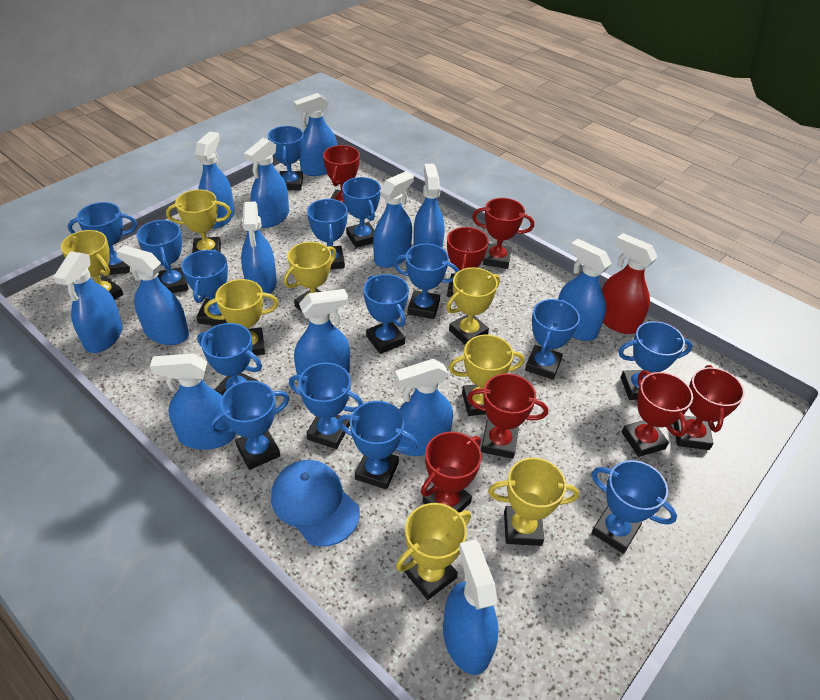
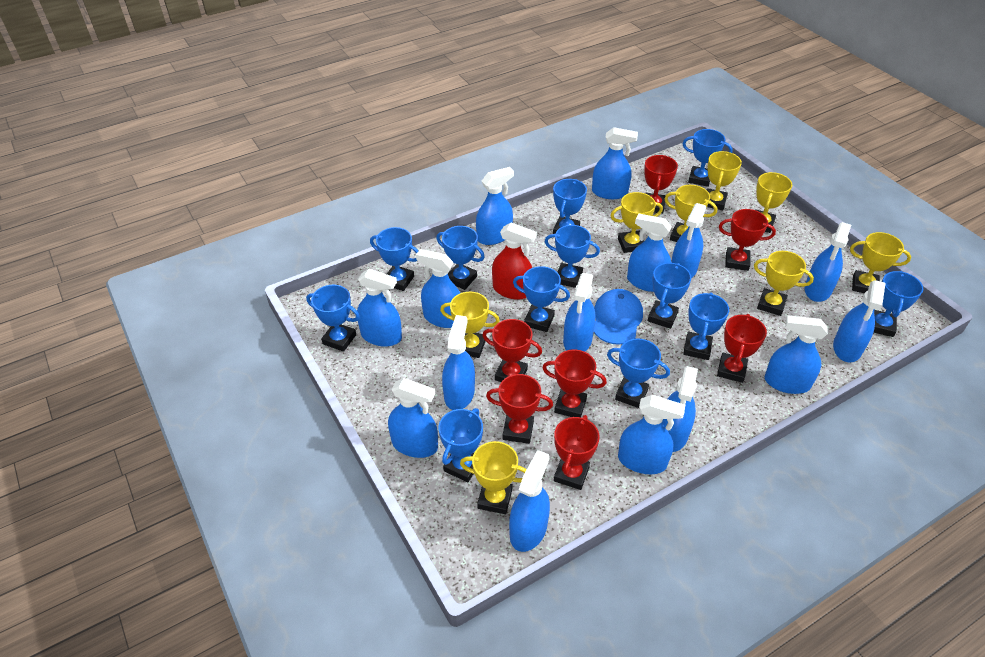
blue spray bottle: 13 -> 15
blue trophy: 15 -> 12

